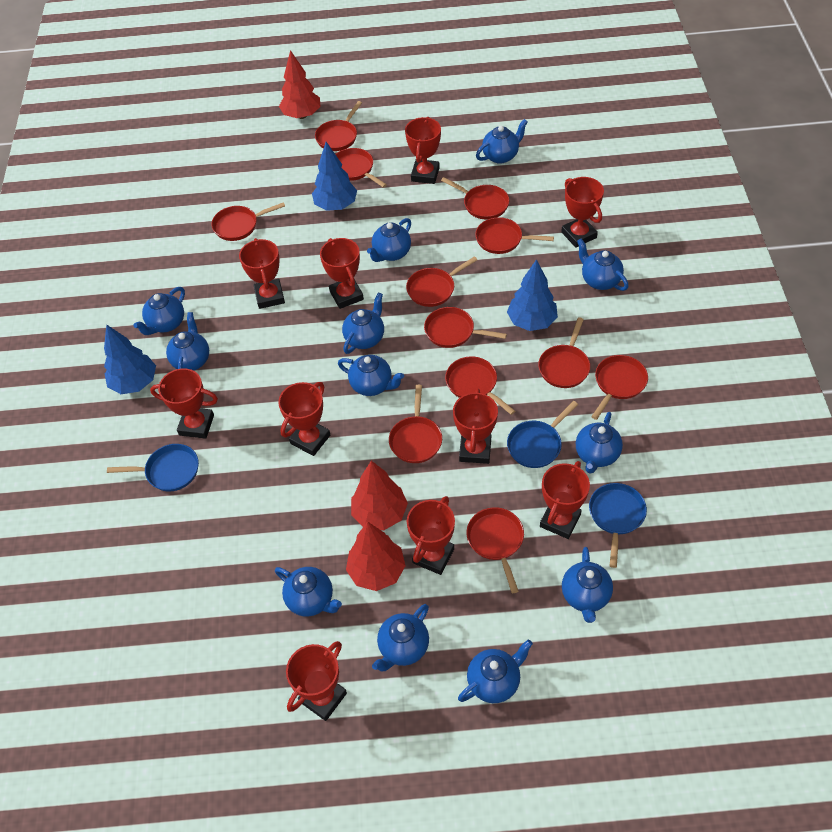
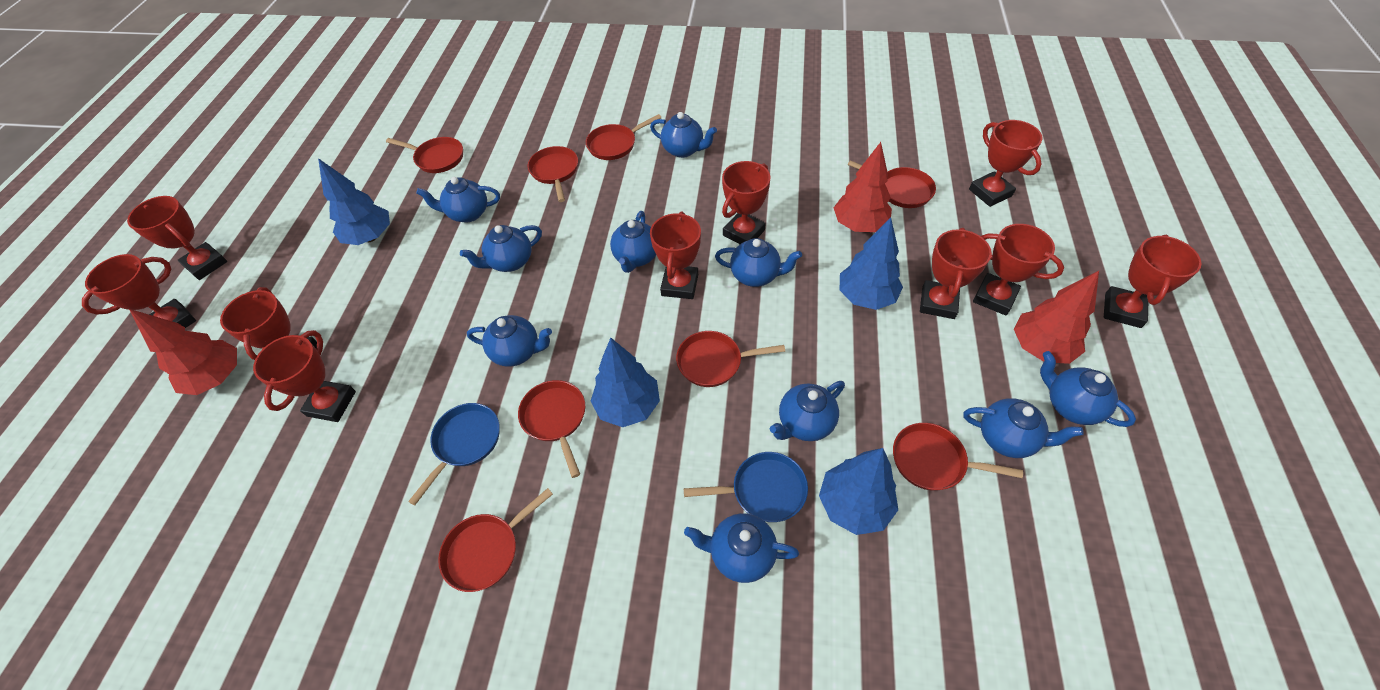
blue pan: 3 -> 2
blue teapot: 12 -> 10
blue tree: 3 -> 4
red pan: 12 -> 8

